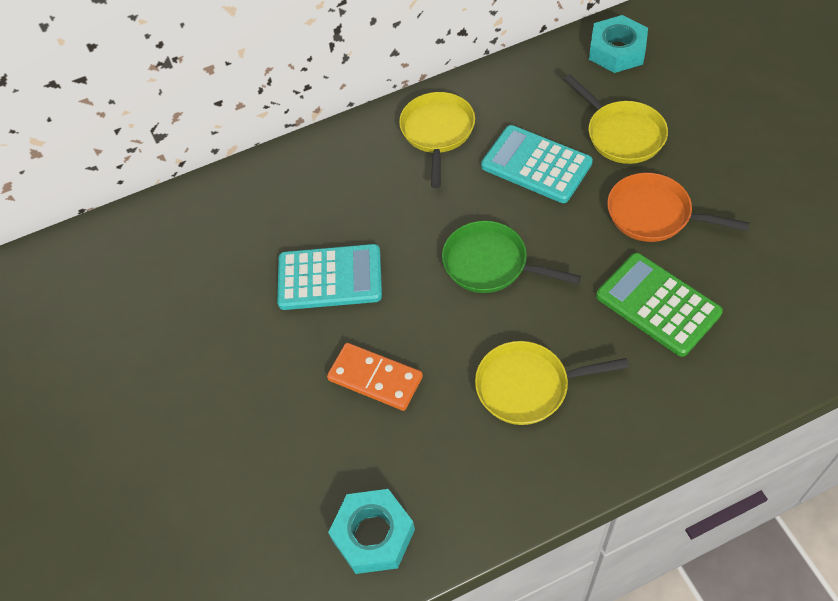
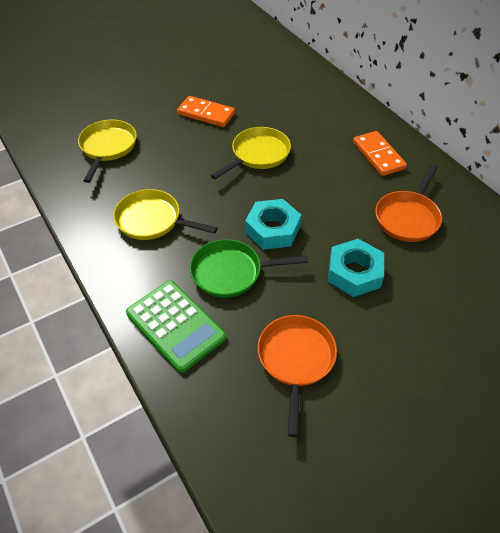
orange domino: 1 -> 2
orange pan: 1 -> 2
turquoise calculator: 2 -> 0

